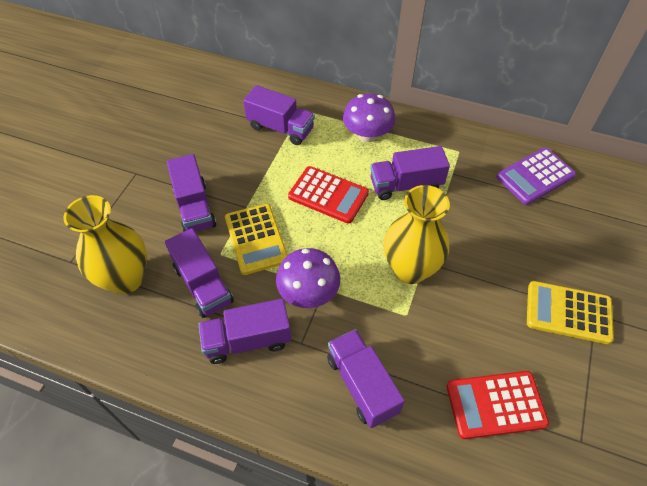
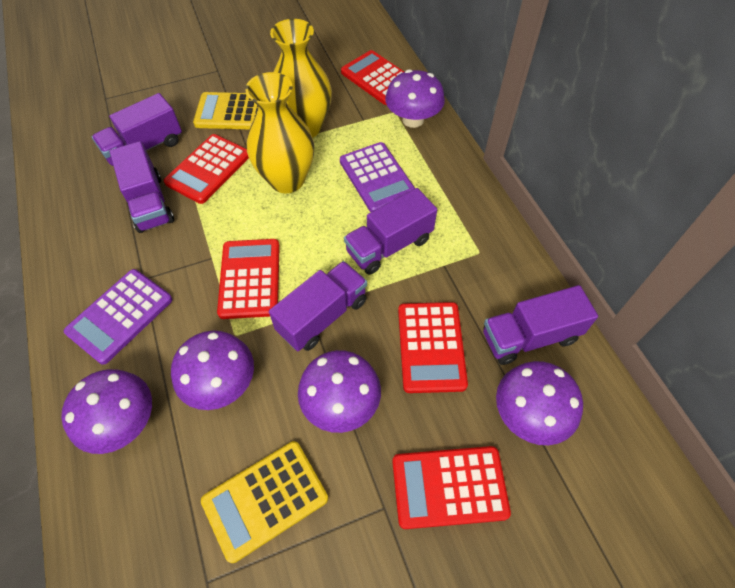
purple calculator: 1 -> 2
purple mushroom: 2 -> 5
purple truck: 6 -> 5
red calculator: 2 -> 5

